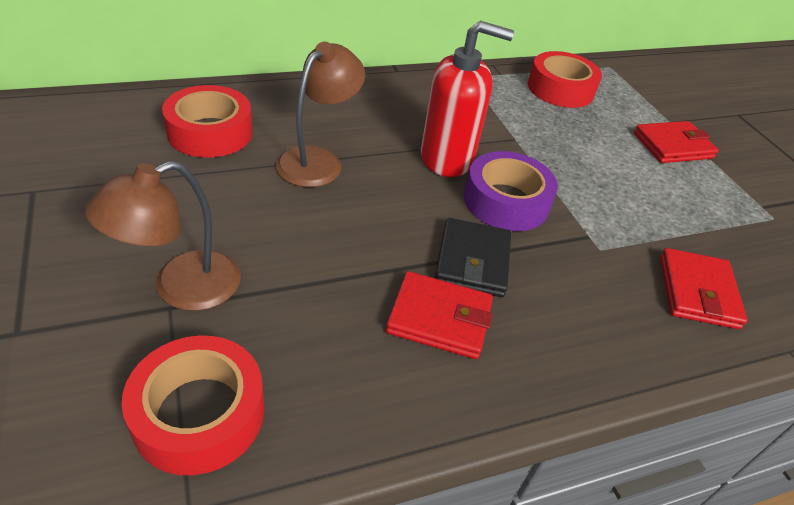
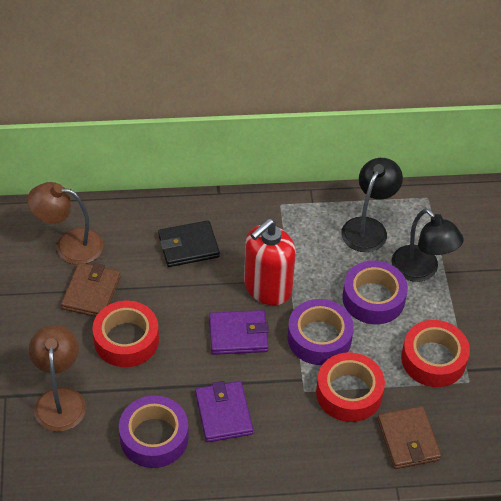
black lamp: 0 -> 2
brown wallet: 0 -> 2
purple tape: 1 -> 3
purple wallet: 0 -> 2
red wallet: 3 -> 0

